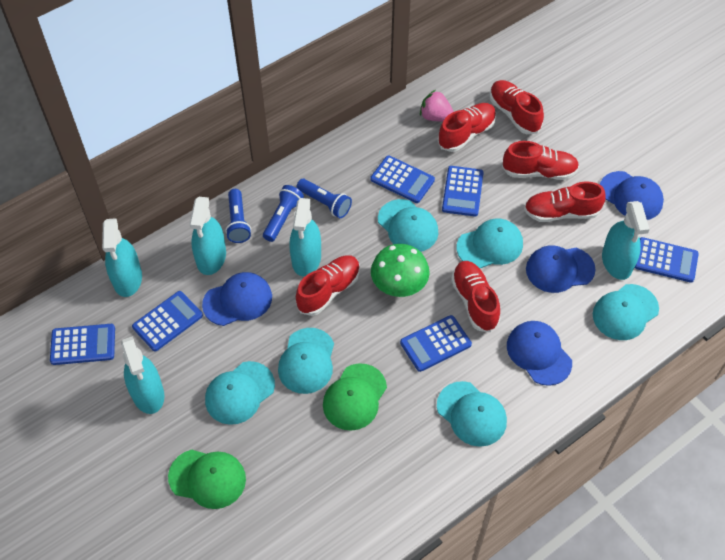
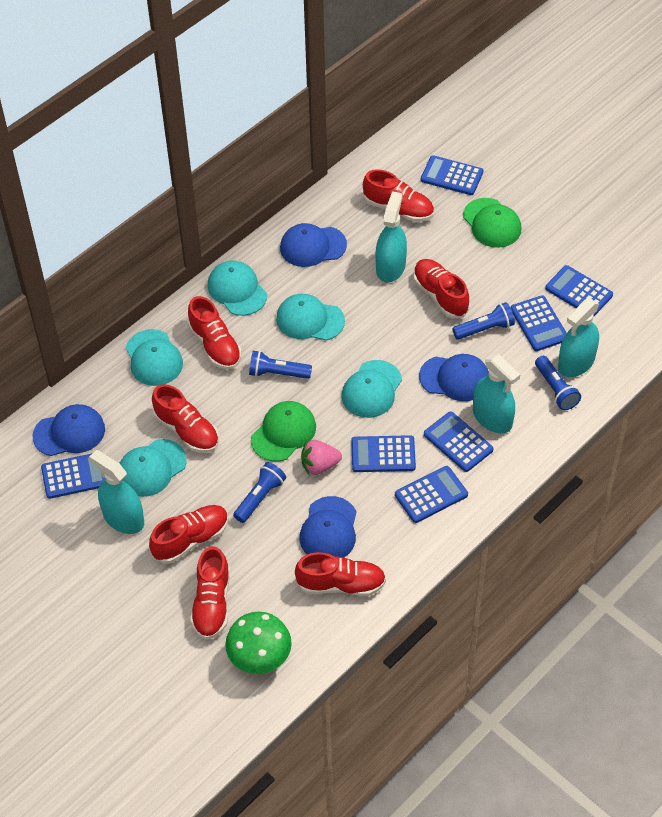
blue calculator: 6 -> 7
blue flashlight: 3 -> 4
red shoe: 6 -> 7
turquoise cap: 6 -> 5
turquoise spray bottle: 5 -> 4

